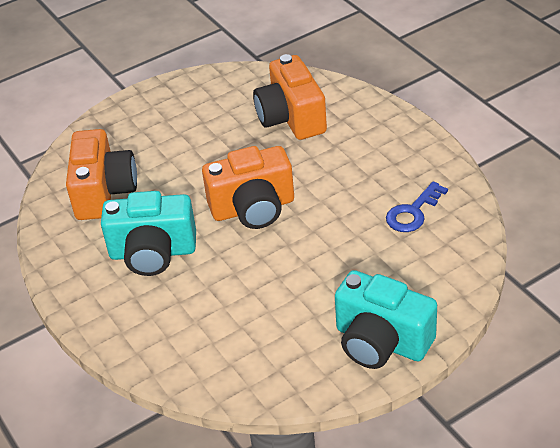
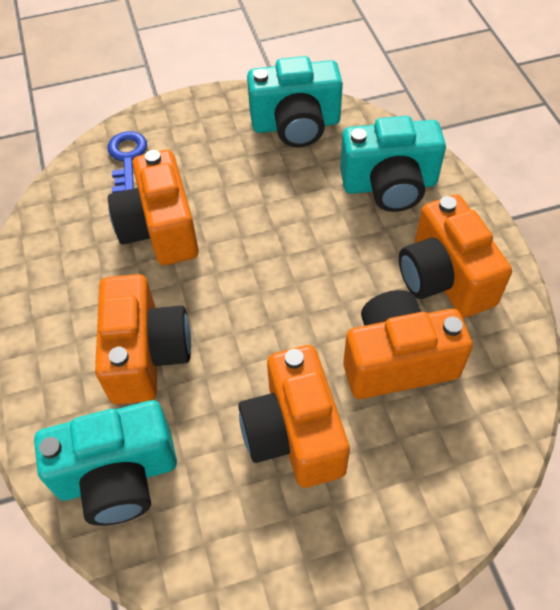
orange camera: 3 -> 5
turquoise camera: 2 -> 3

